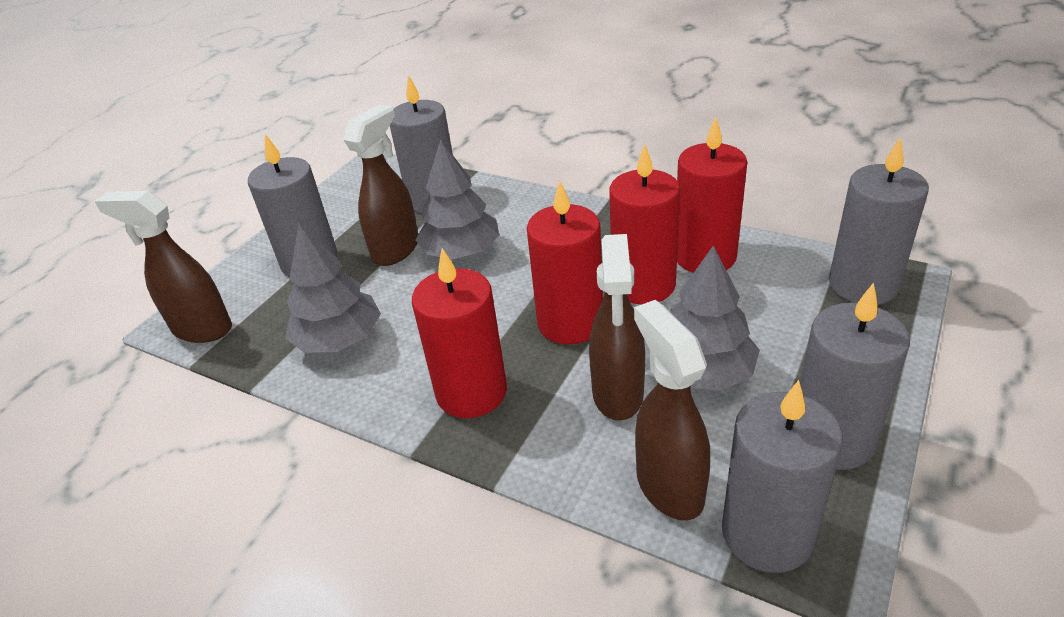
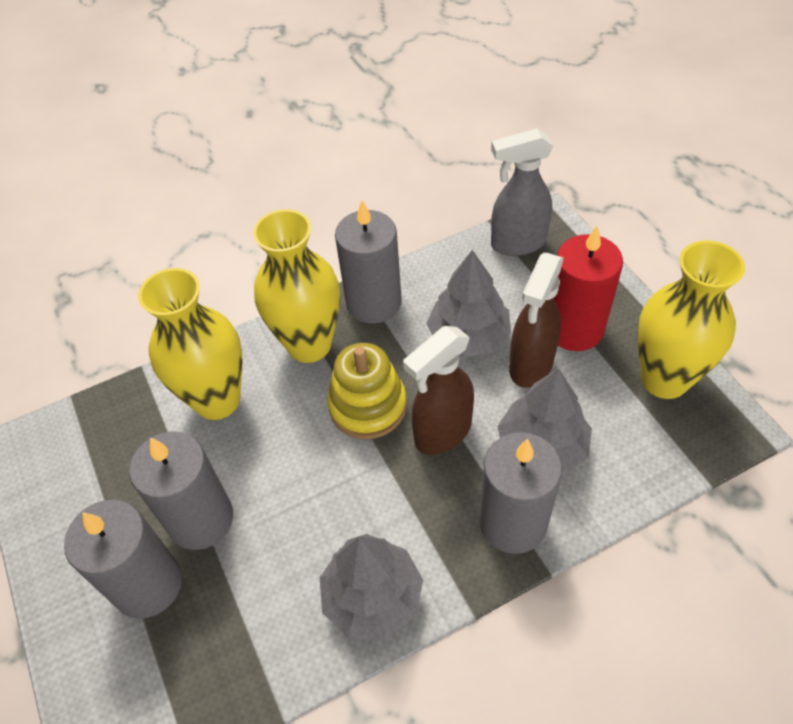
brown spray bottle: 4 -> 2
grey candle: 5 -> 4
grey spray bottle: 0 -> 1
red candle: 4 -> 1
yellow stacking toy: 0 -> 1
yellow vase: 0 -> 3

